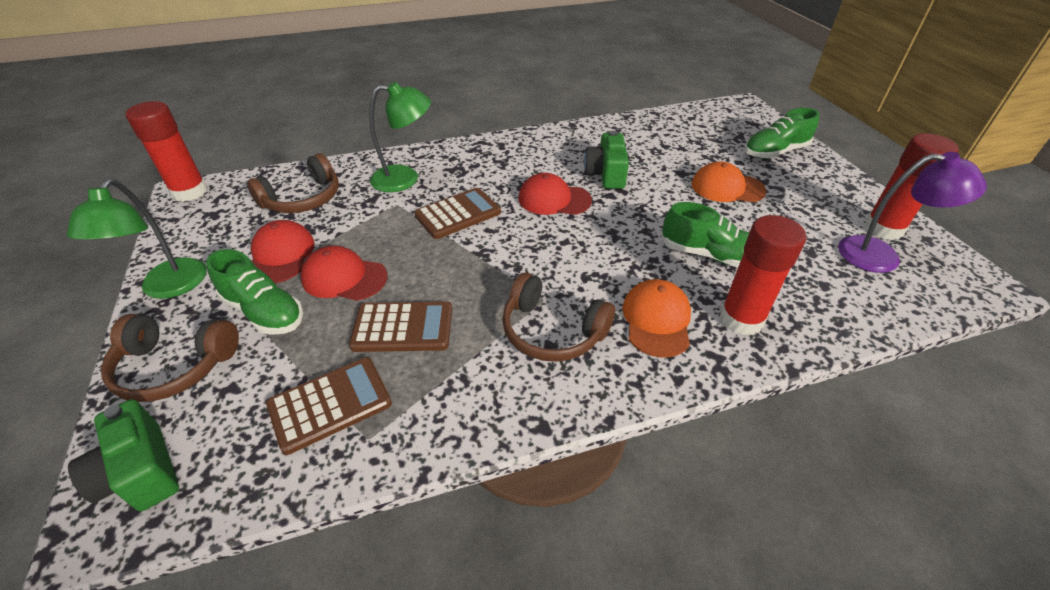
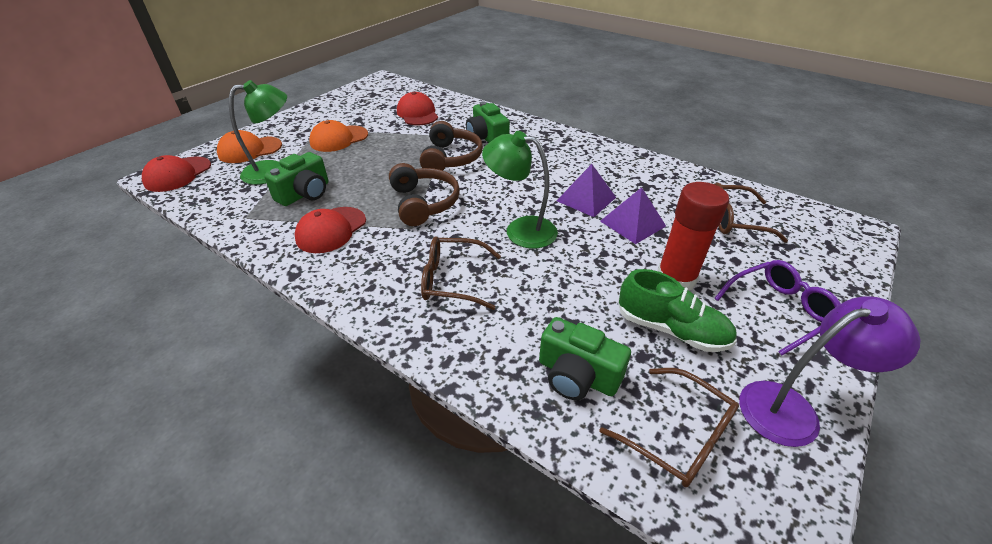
brown calculator: 3 -> 0
brown glasses: 0 -> 3
brown headphones: 3 -> 2
green camera: 2 -> 3
green shoe: 3 -> 1
purple glasses: 0 -> 1
purple pyramid: 0 -> 2
red glue stick: 3 -> 1

